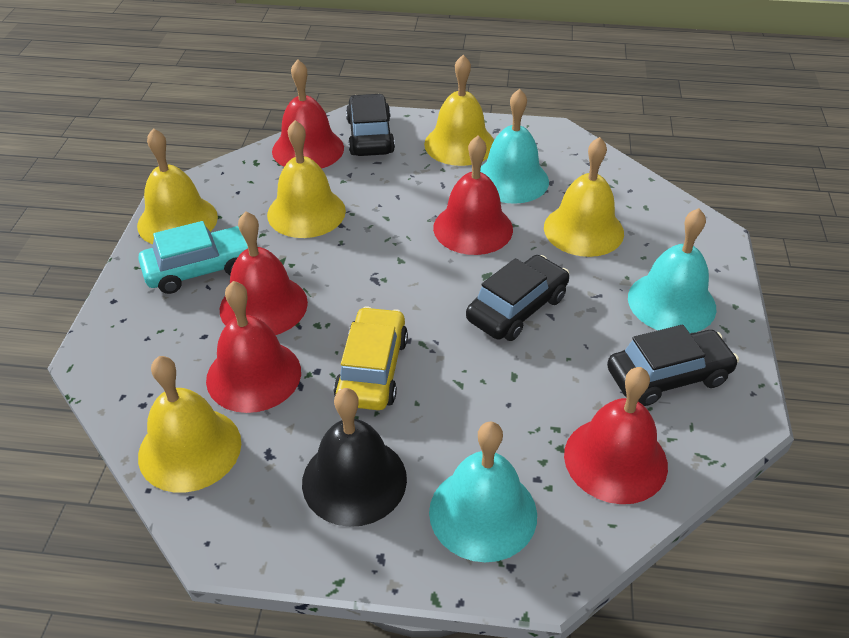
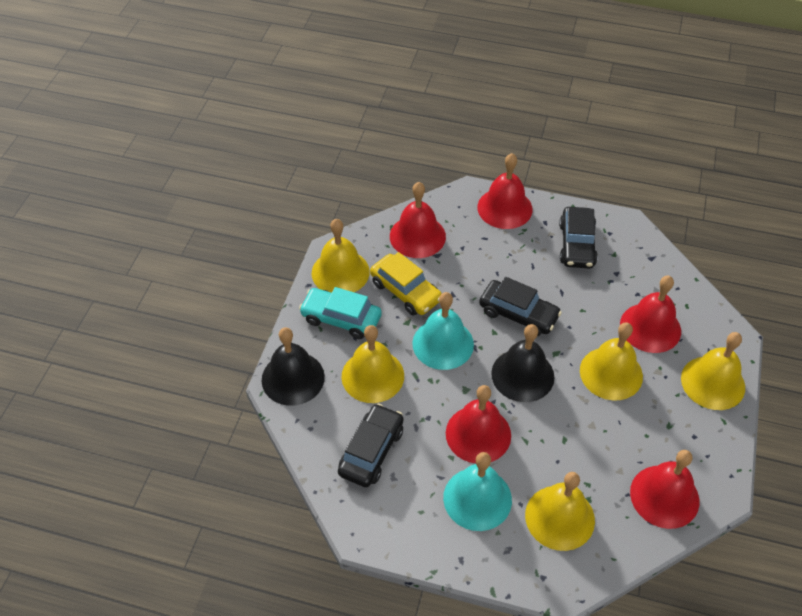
black bell: 1 -> 2
turquoise bell: 3 -> 2

